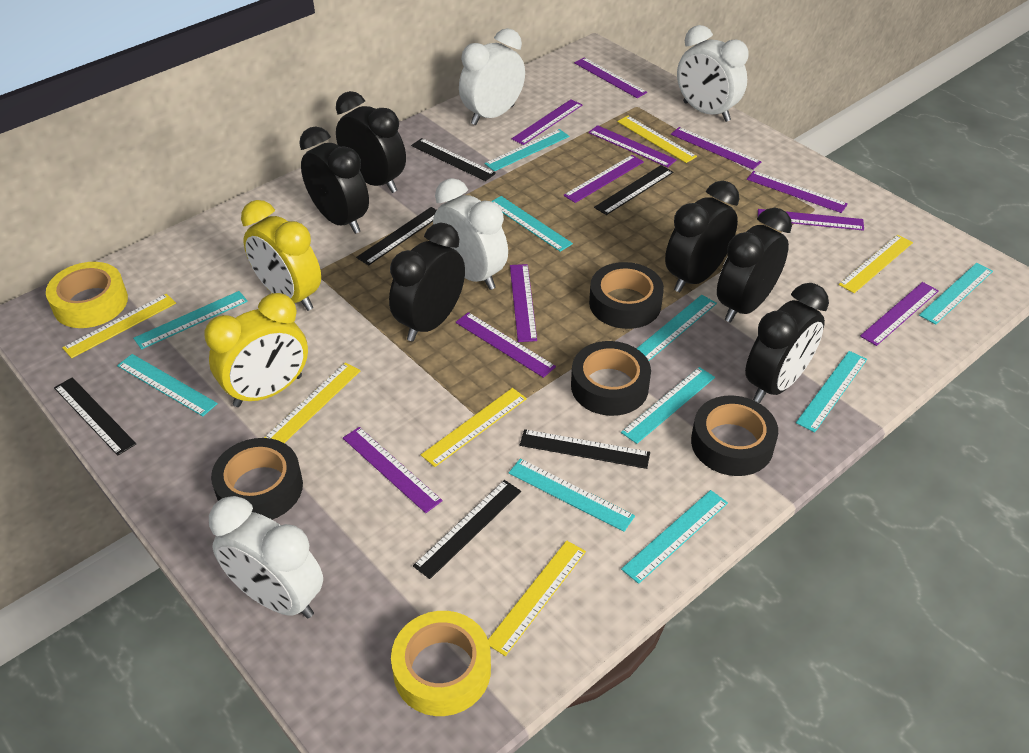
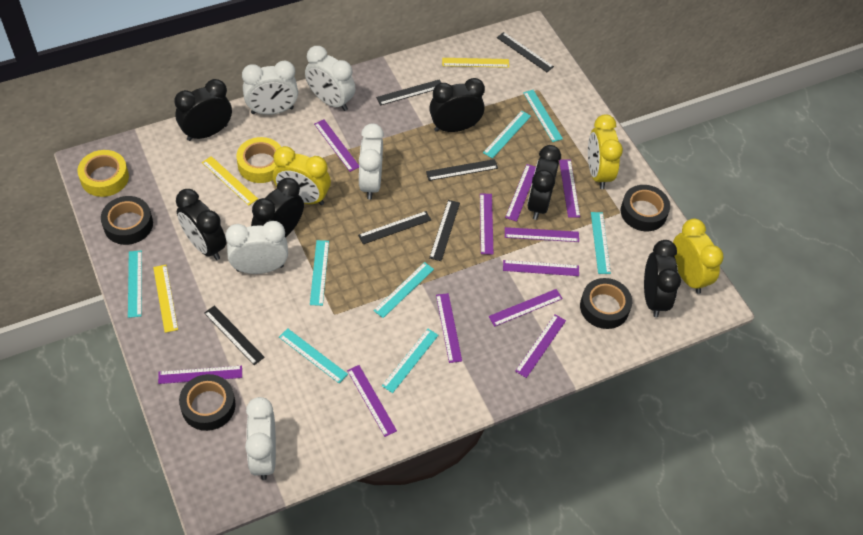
turquoise ruler: 10 -> 8
white clock: 4 -> 5
yellow clock: 2 -> 3
yellow ruler: 6 -> 3

